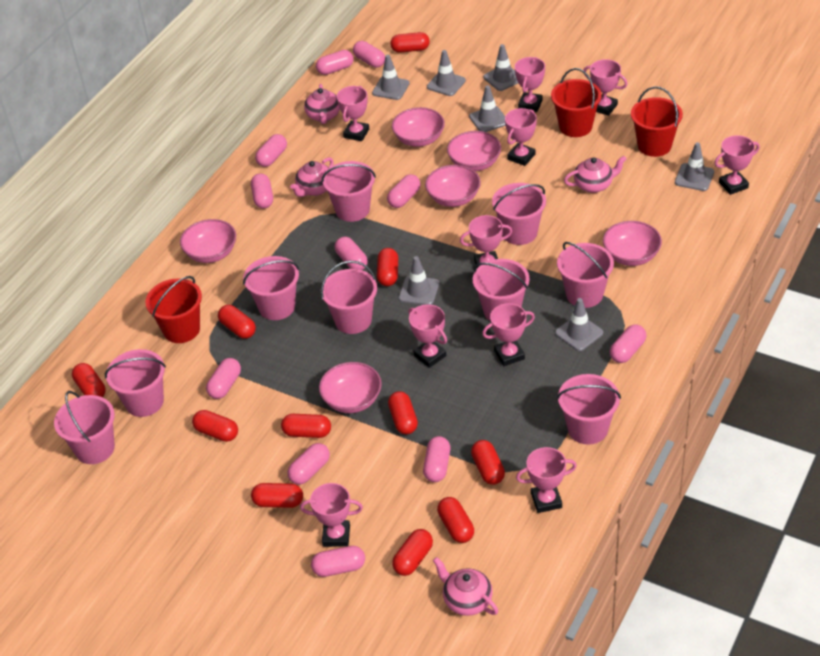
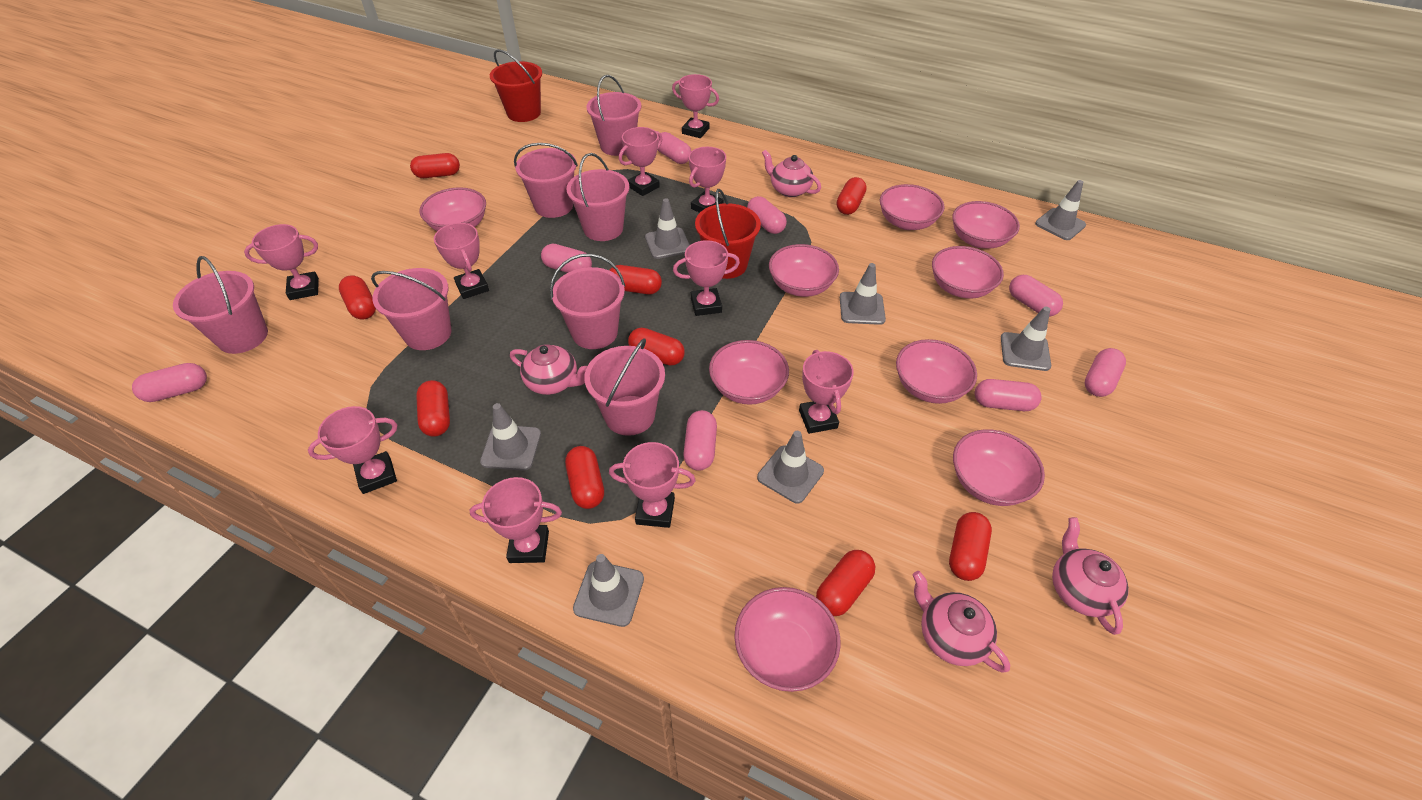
pink bowl: 6 -> 9
pink bucket: 9 -> 7
pink capsule: 11 -> 8
red bucket: 3 -> 2
red capsule: 11 -> 9

